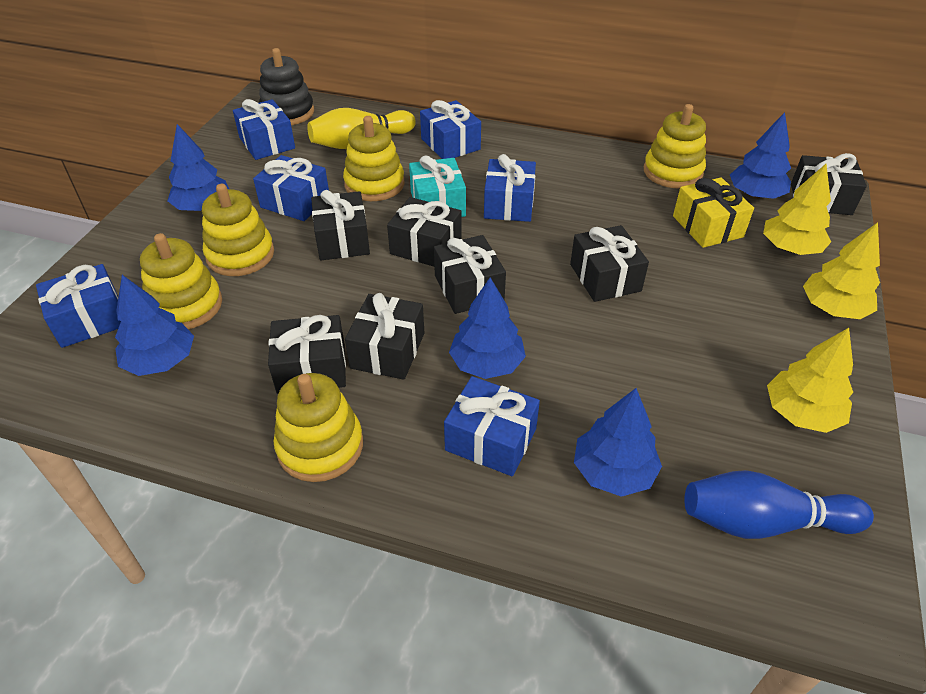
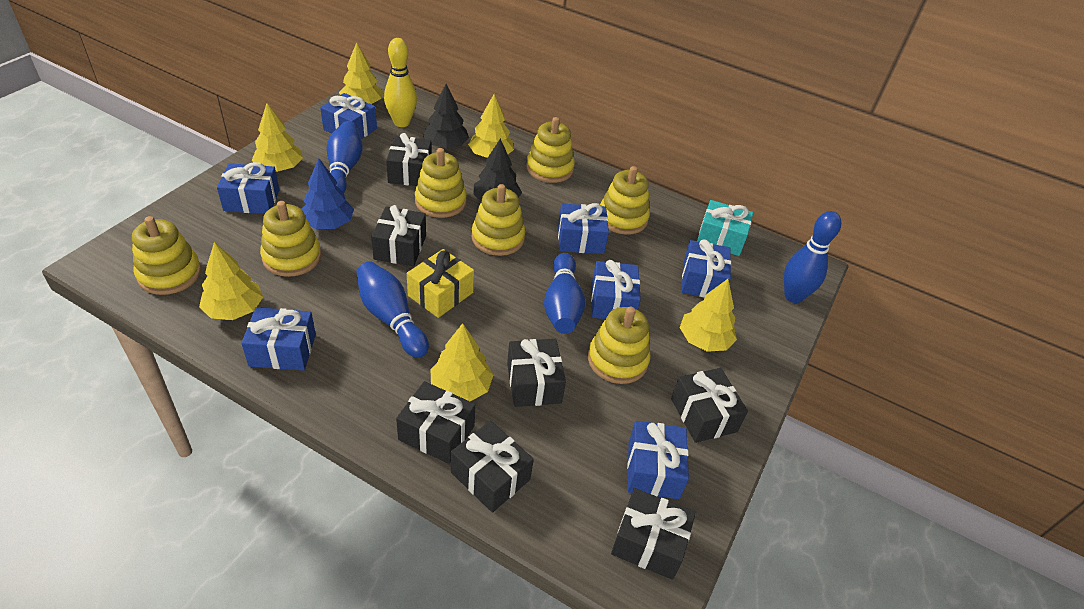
black stacking toy: 1 -> 0
black tree: 0 -> 2
blue bowling pin: 1 -> 4
blue gift: 6 -> 7
blue tree: 5 -> 1
yellow stacking toy: 5 -> 7
yellow tree: 3 -> 6

